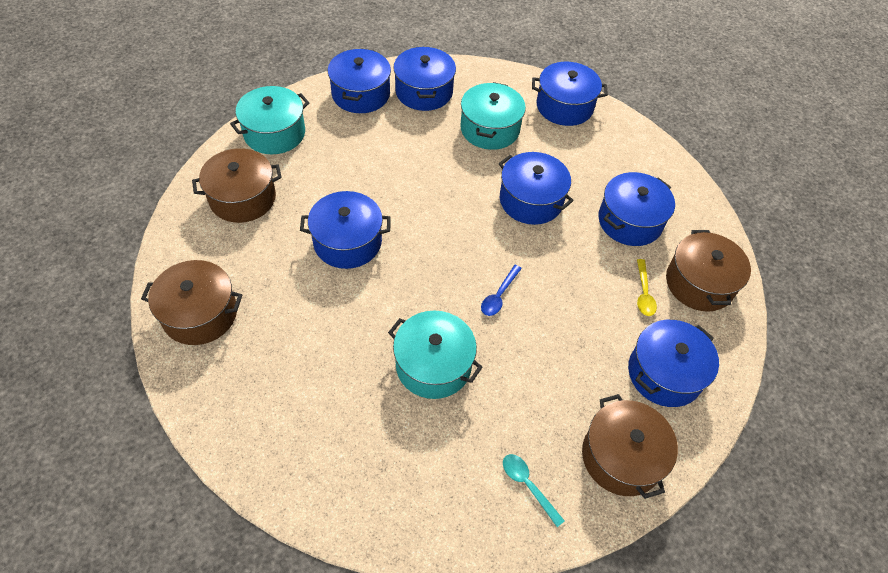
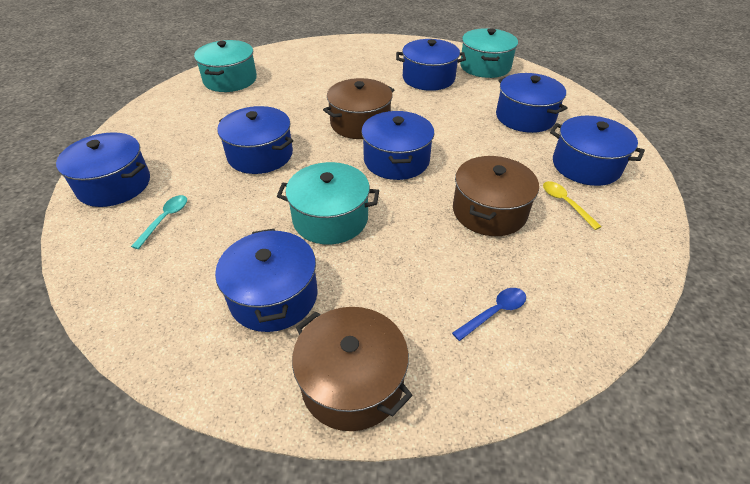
brown pot: 4 -> 3

